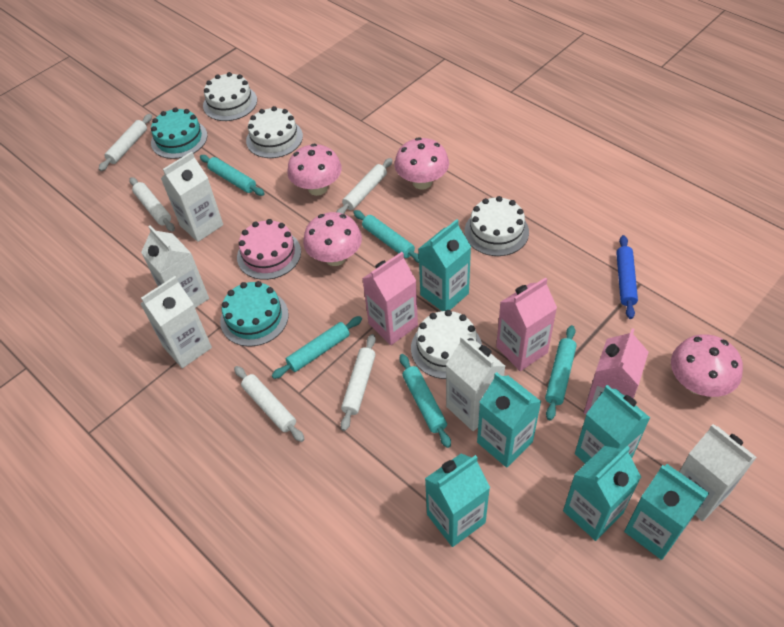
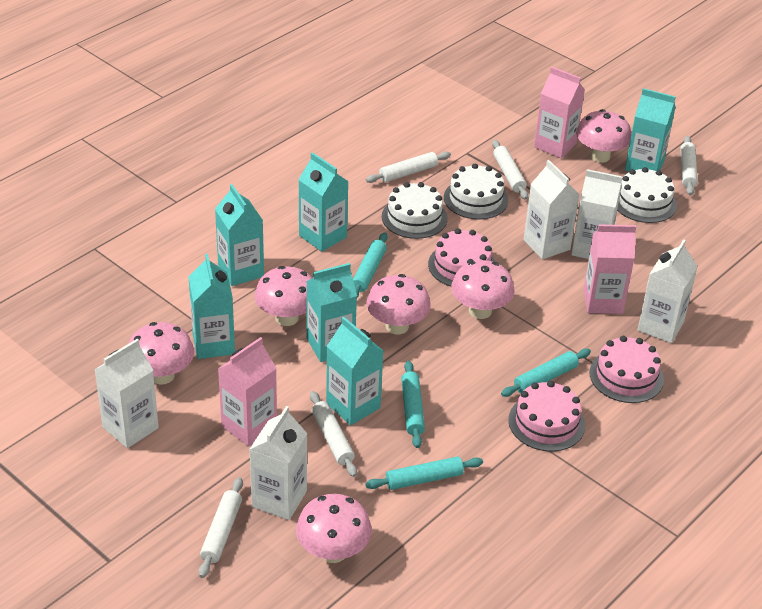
blue rolling pin: 1 -> 0
pink cake: 1 -> 3
pink mushroom: 4 -> 6
turquoise cake: 2 -> 0
turquoise rolling pin: 5 -> 4
white cake: 4 -> 3

